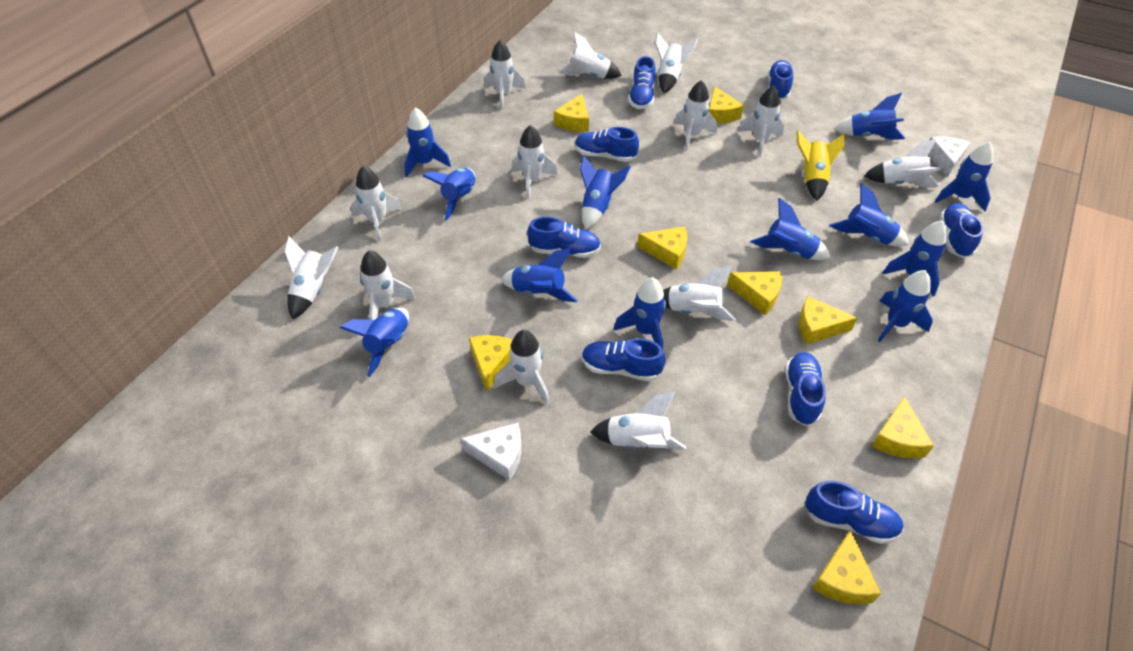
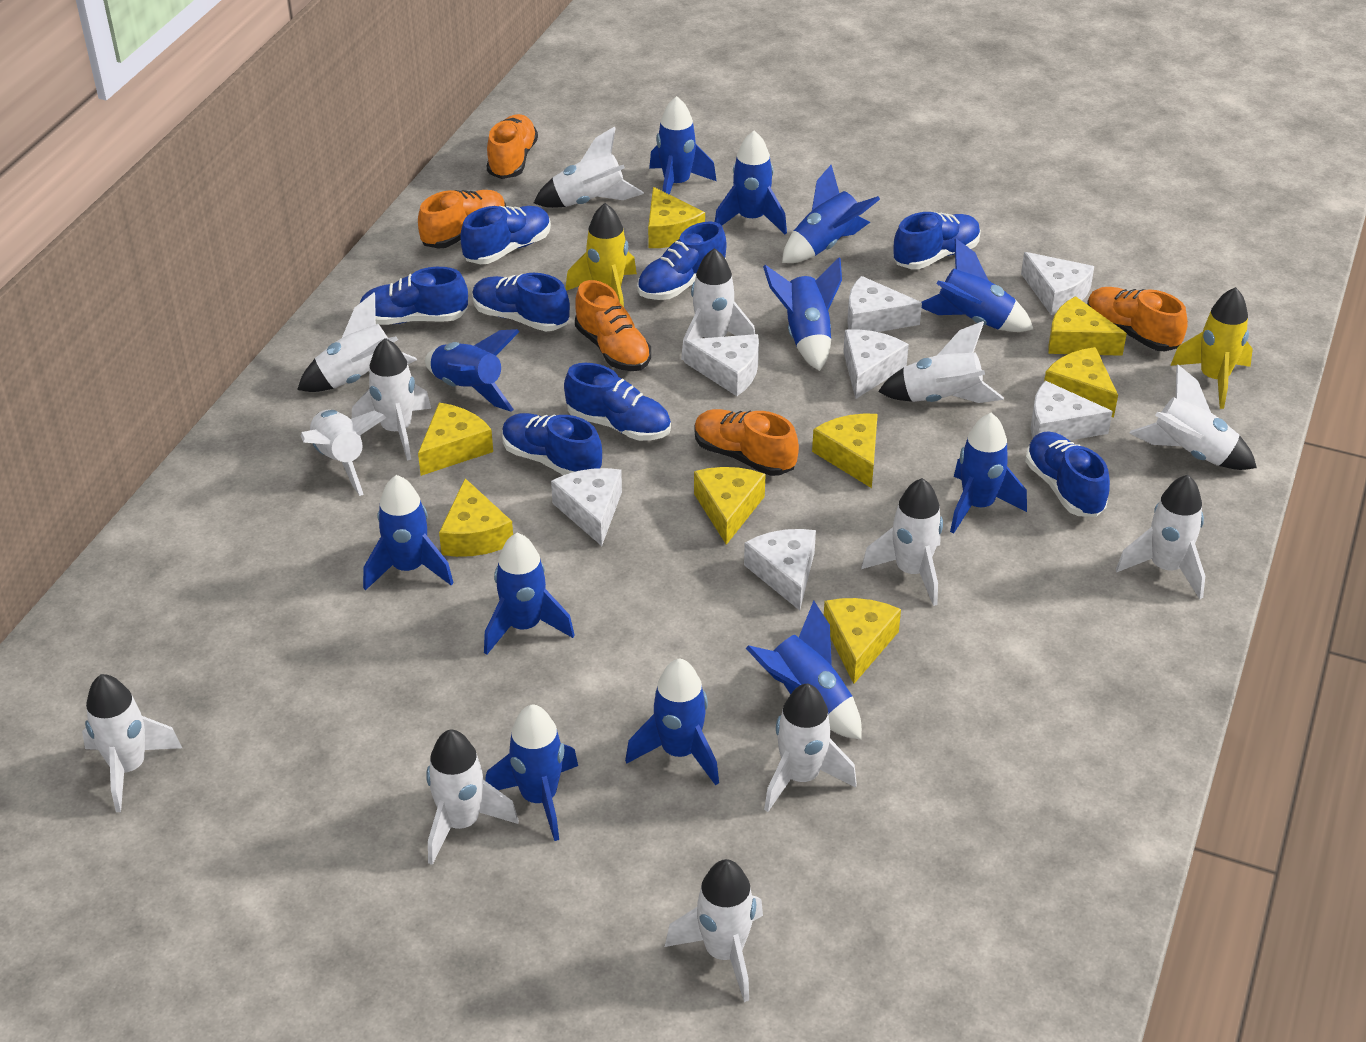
orange shoe: 0 -> 5
white cheese: 2 -> 7
yellow rocket: 1 -> 2

